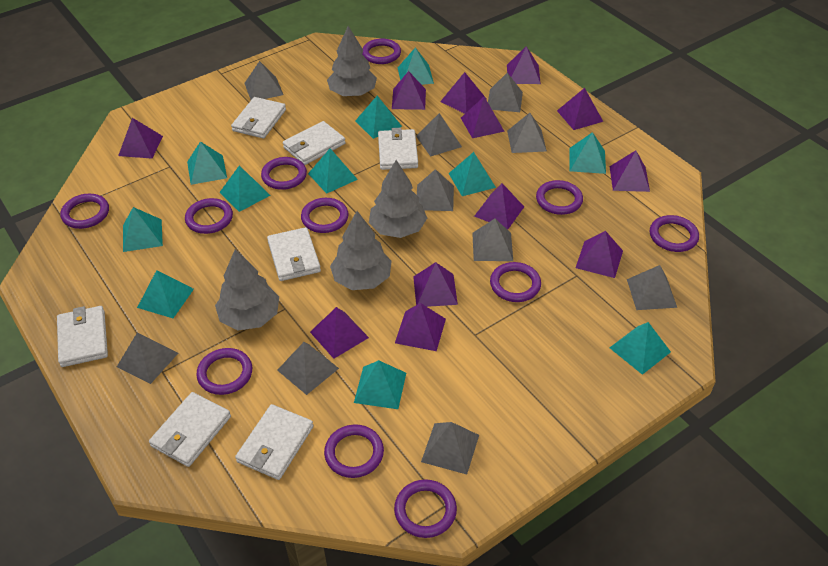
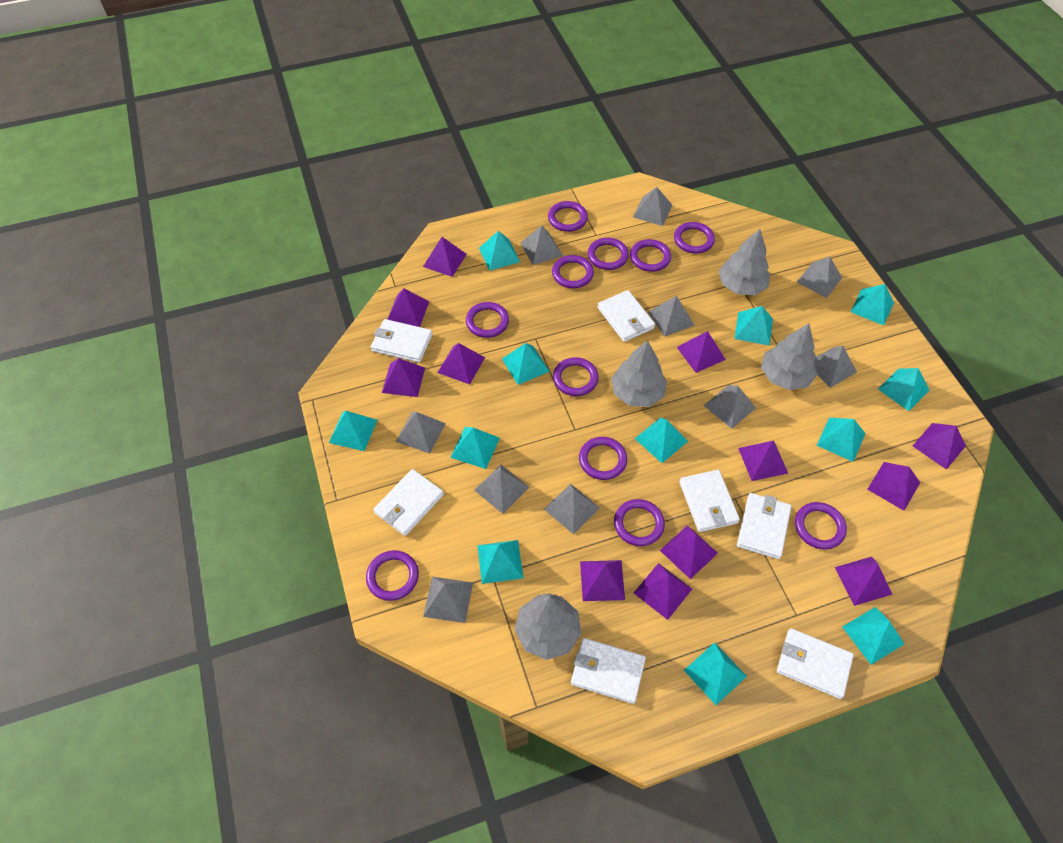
turquoise pyramid: 11 -> 12

